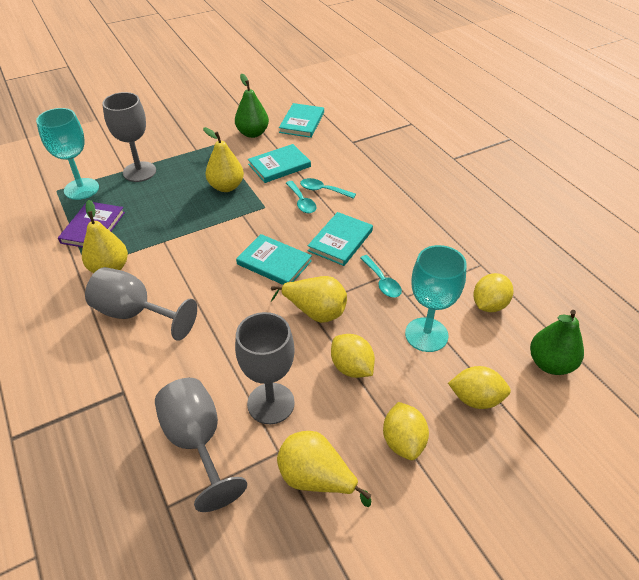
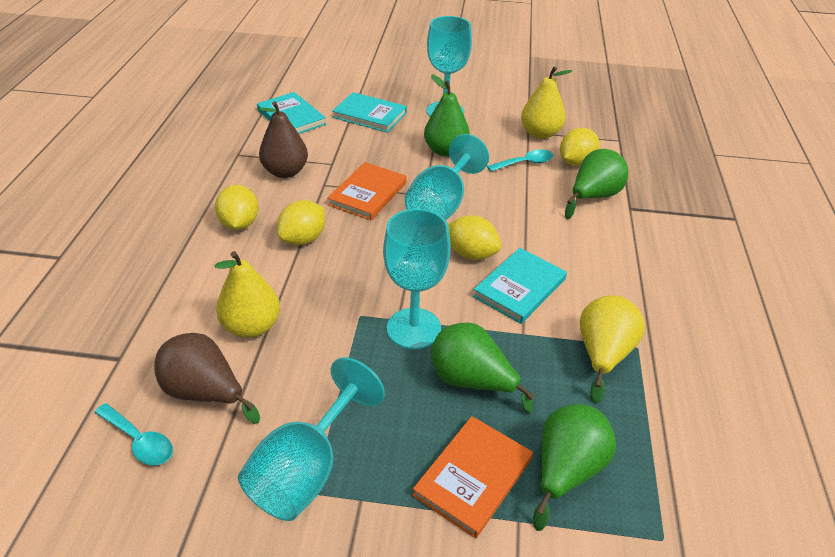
brown pear: 0 -> 2
green pear: 2 -> 4
grey goblet: 4 -> 0
orange book: 0 -> 2
purple book: 1 -> 0
turquoise book: 4 -> 3
turquoise goblet: 2 -> 4
turquoise spoon: 3 -> 2
yellow pear: 4 -> 3

